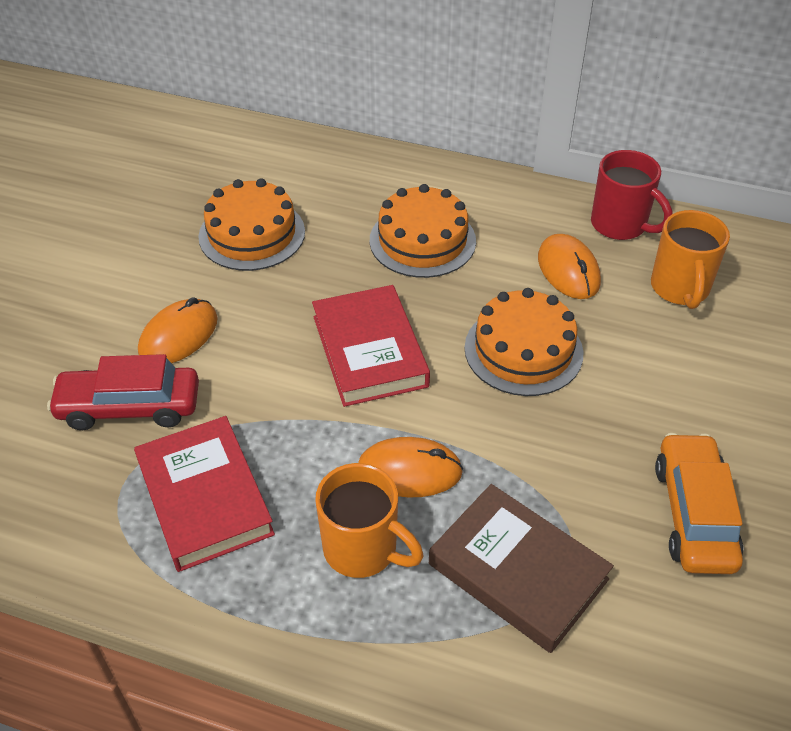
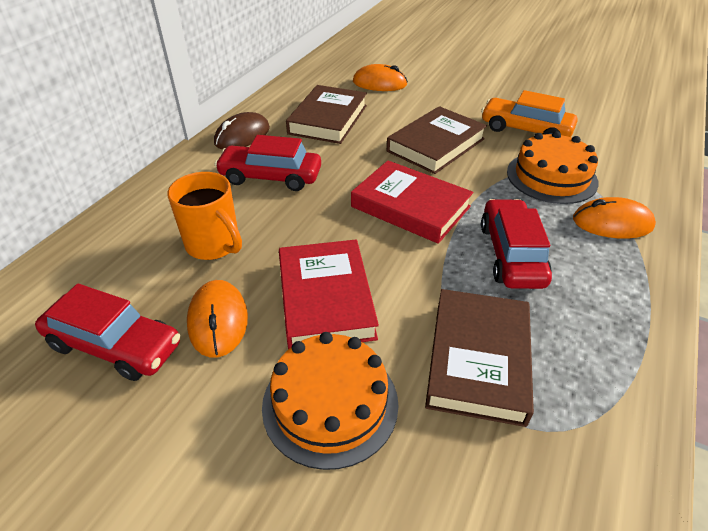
brown book: 1 -> 3
brown mouse: 0 -> 1
orange cake: 3 -> 2
orange mug: 2 -> 1
red car: 1 -> 3
red mug: 1 -> 0

